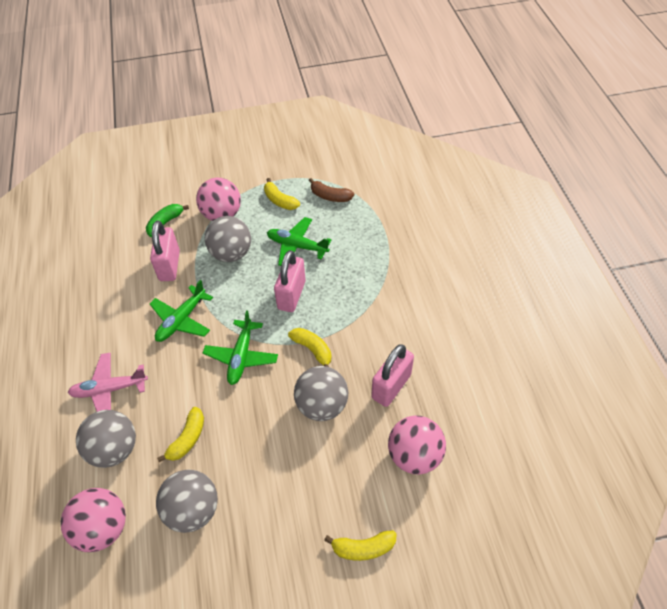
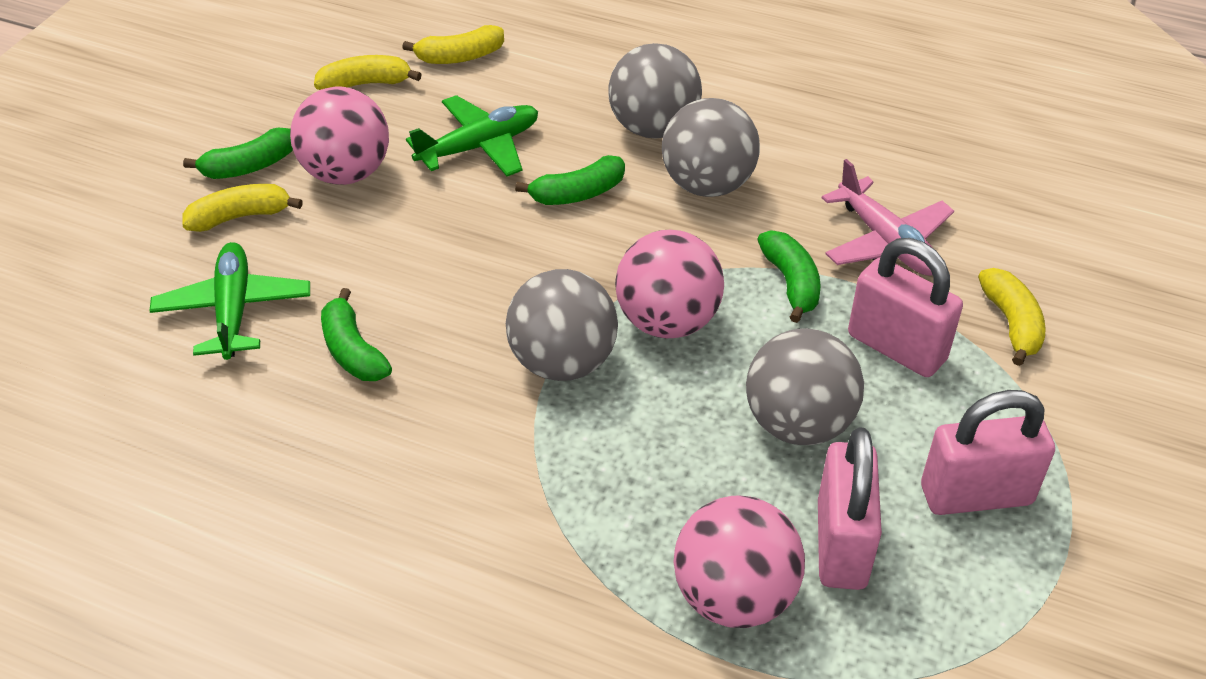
brown banana: 1 -> 0
green banana: 1 -> 4
green plane: 3 -> 2

